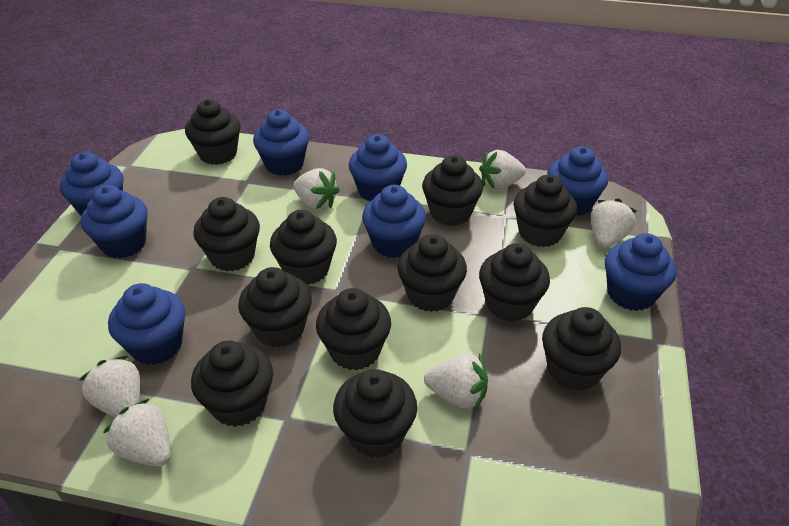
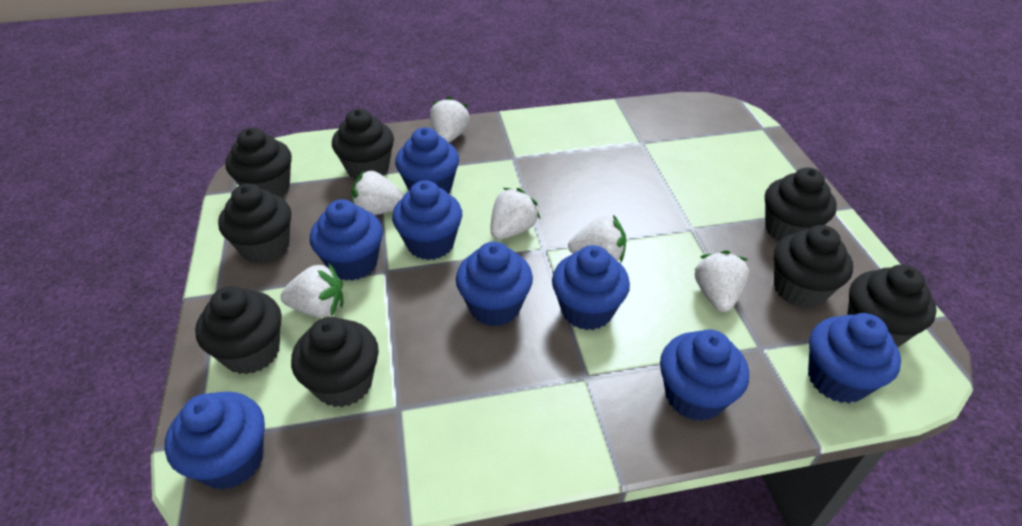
black cupcake: 12 -> 8

